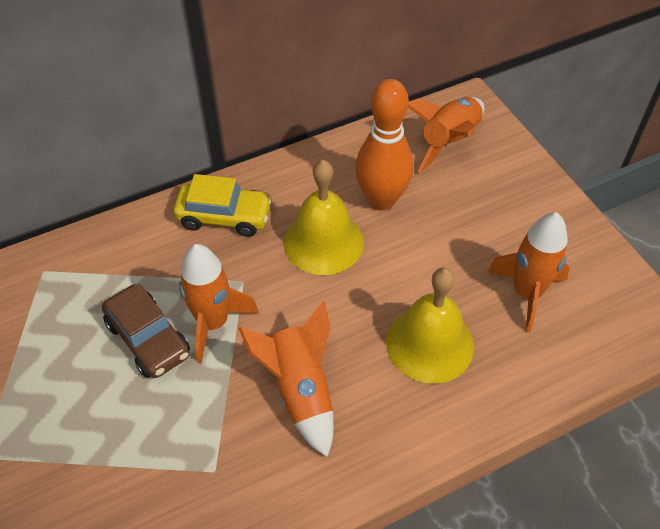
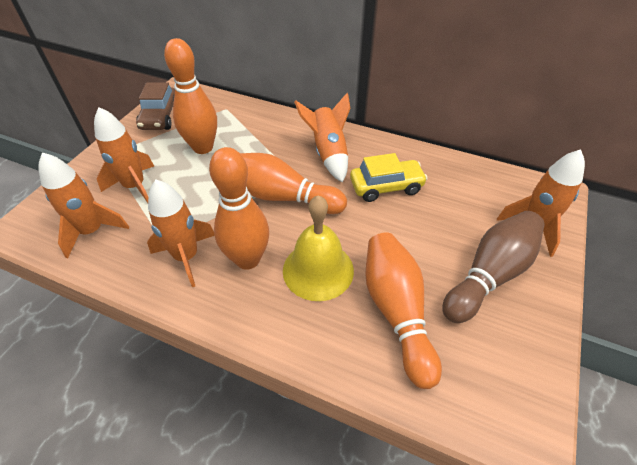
brown bowling pin: 0 -> 1
orange bowling pin: 1 -> 4
orange rocket: 4 -> 5
yellow bell: 2 -> 1

